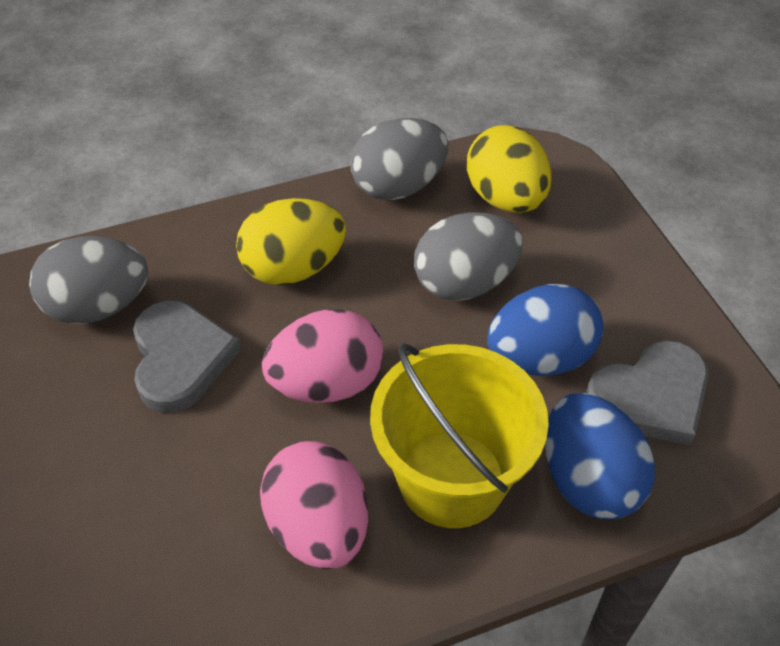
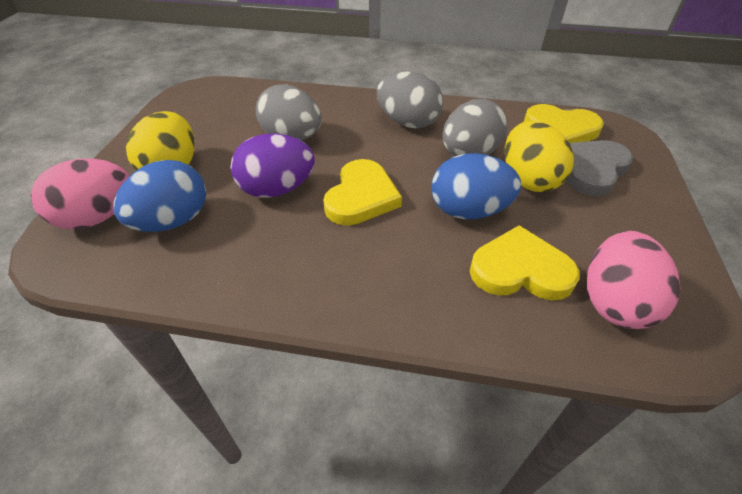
grey heart: 2 -> 1
purple egg: 0 -> 1
yellow bucket: 1 -> 0
yellow heart: 0 -> 3

